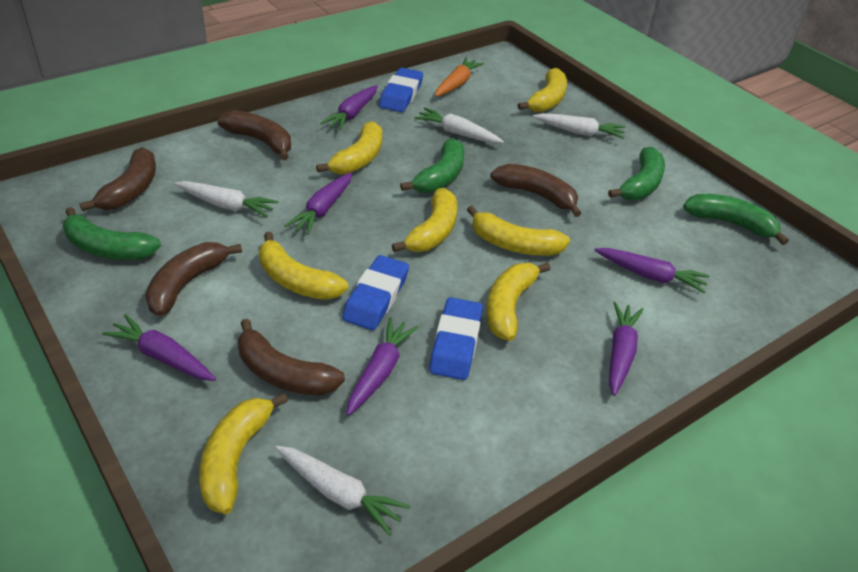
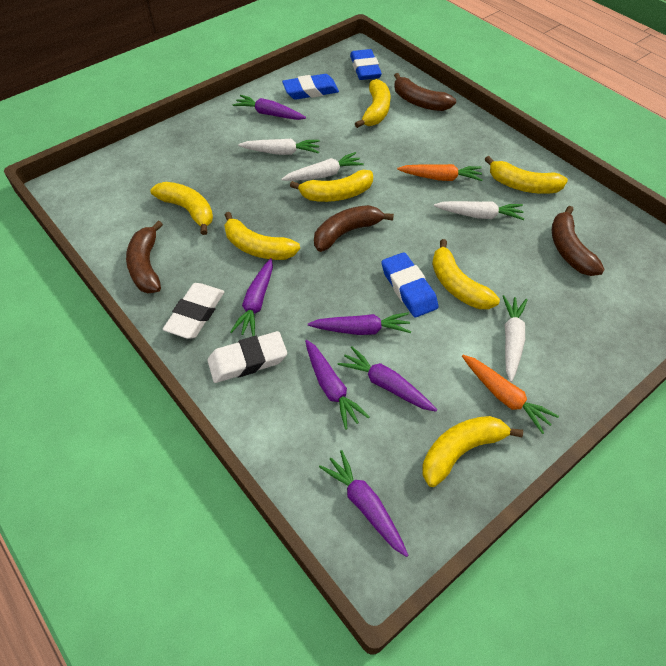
brown banana: 5 -> 4
green banana: 4 -> 0
orange carrot: 1 -> 2
white eraser: 0 -> 2

